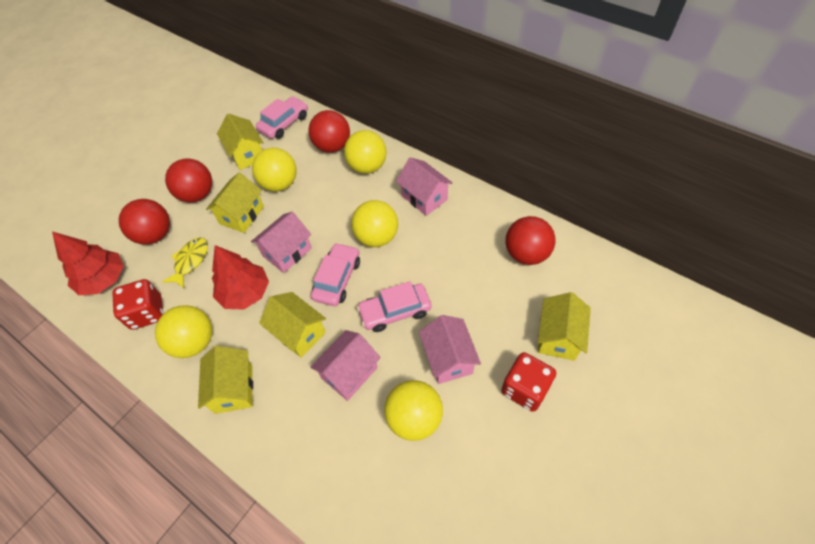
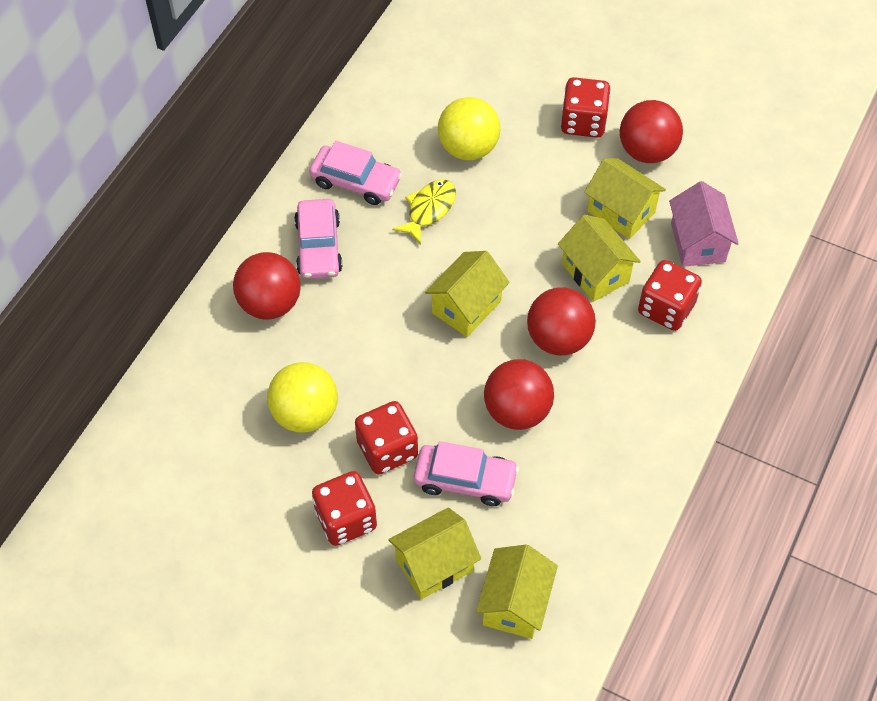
pink house: 4 -> 1
red dice: 2 -> 4
red tree: 2 -> 0
yellow ball: 5 -> 2

